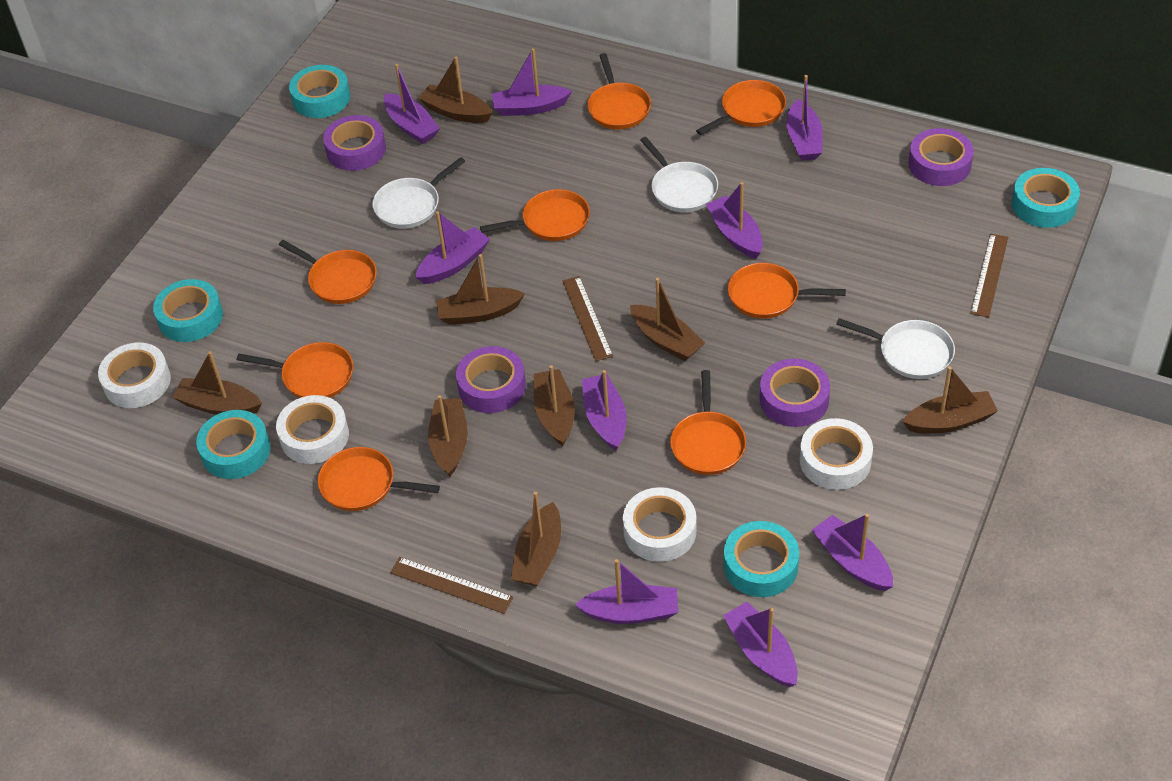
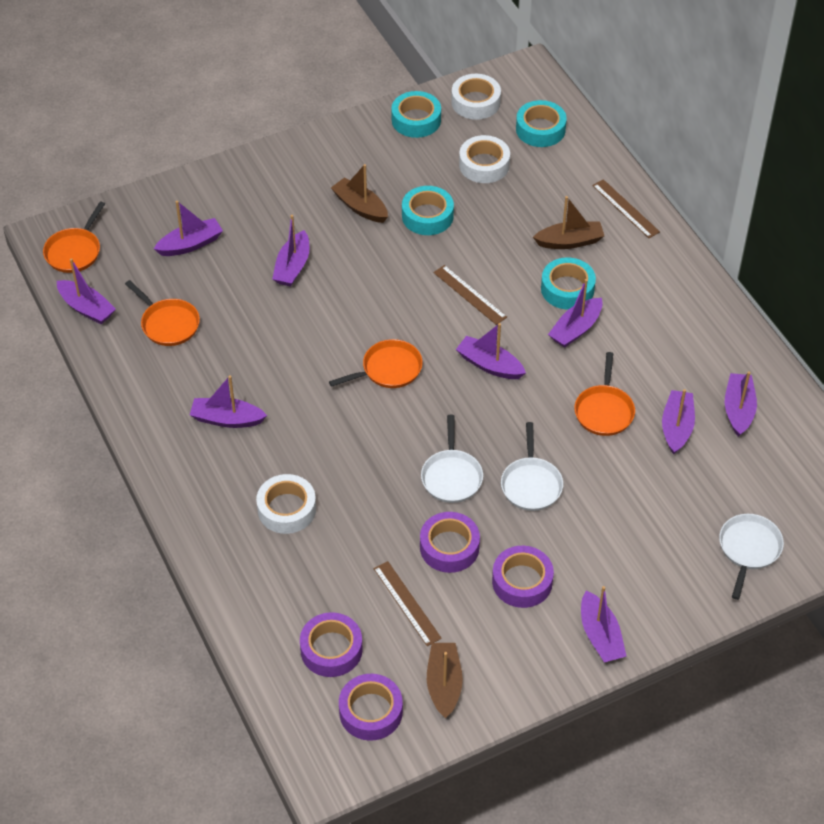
brown boat: 8 -> 3
orange pan: 8 -> 4
turquoise tape: 5 -> 4
white tape: 4 -> 3

